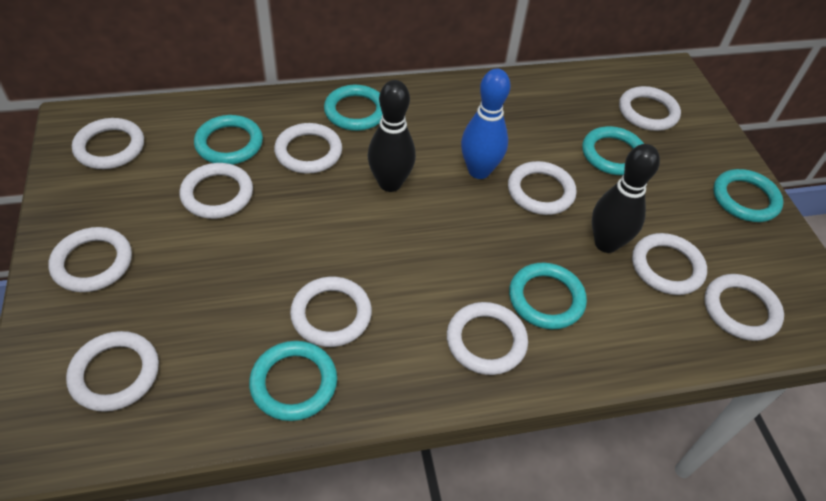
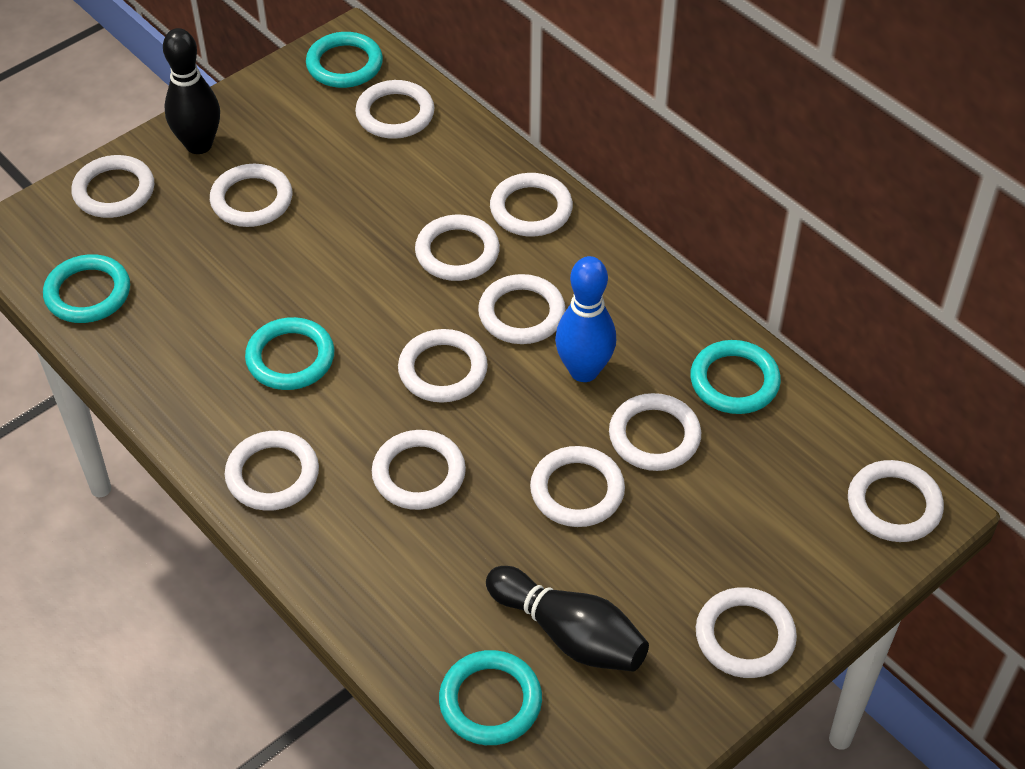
turquoise ring: 6 -> 5
white ring: 11 -> 13

